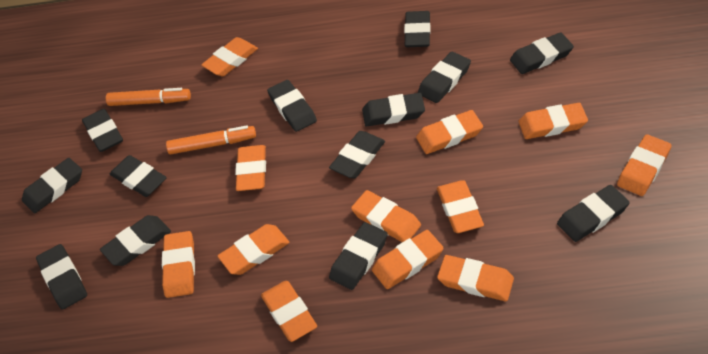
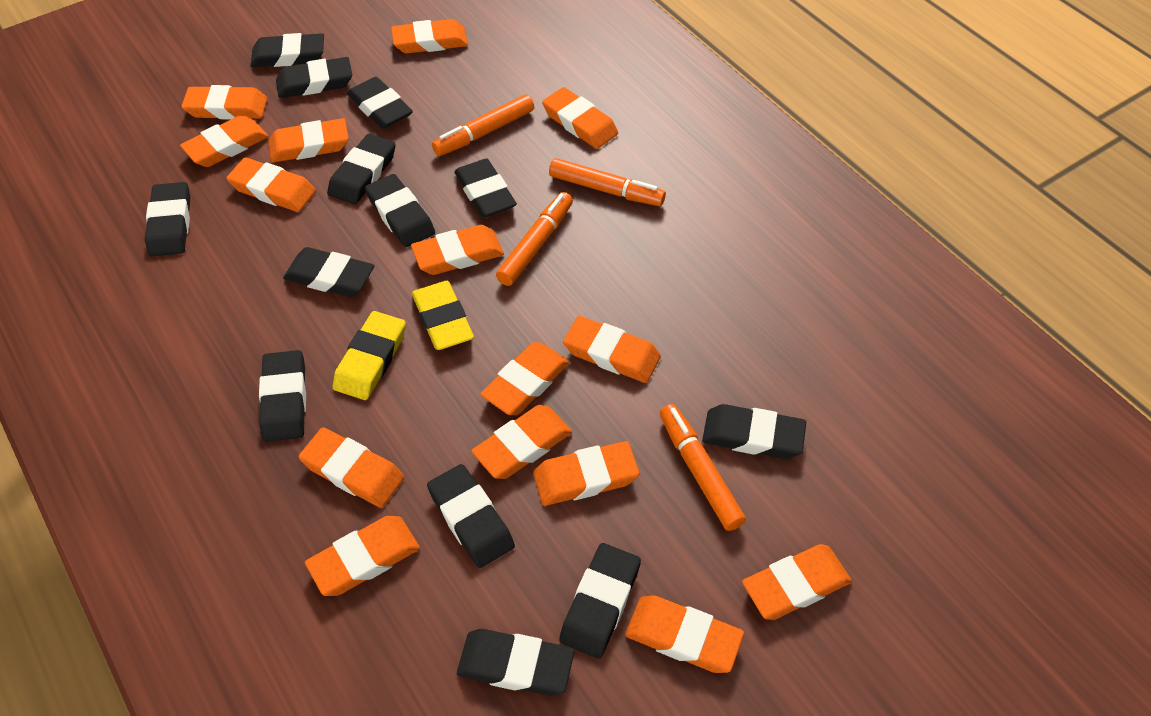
orange eraser: 12 -> 15
orange marker: 2 -> 4
yellow eraser: 0 -> 2

